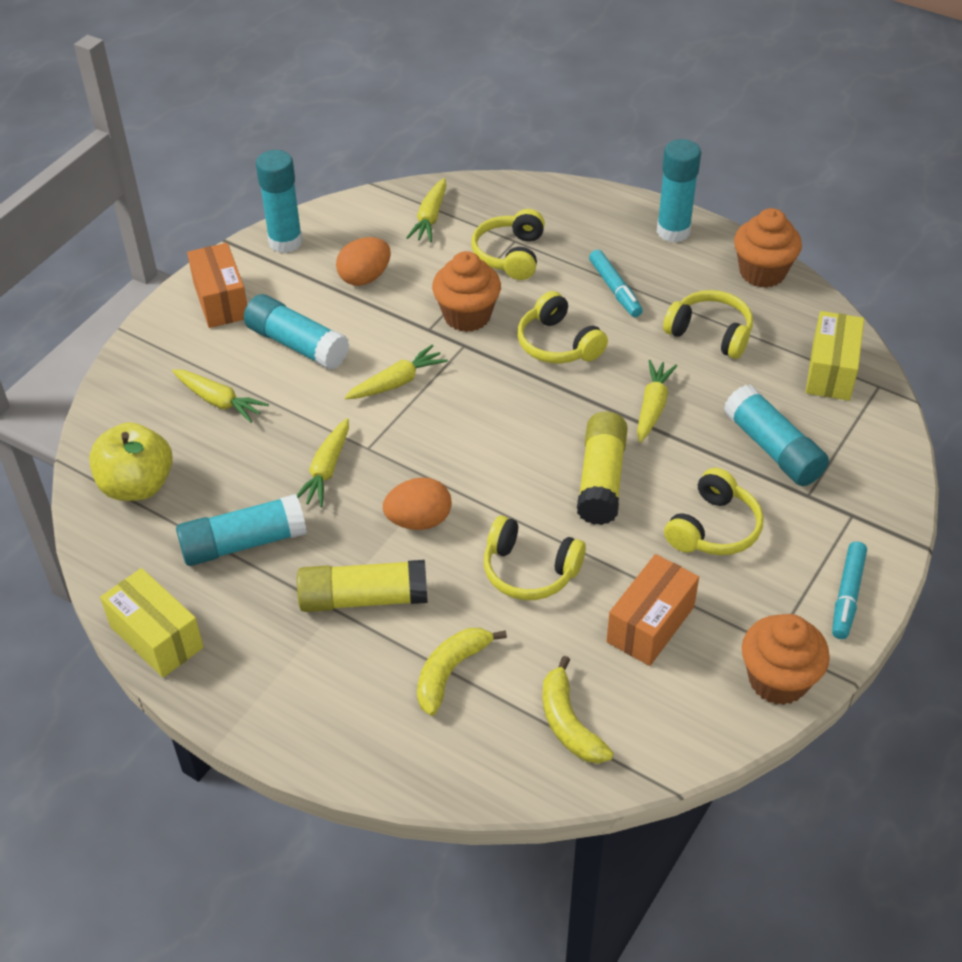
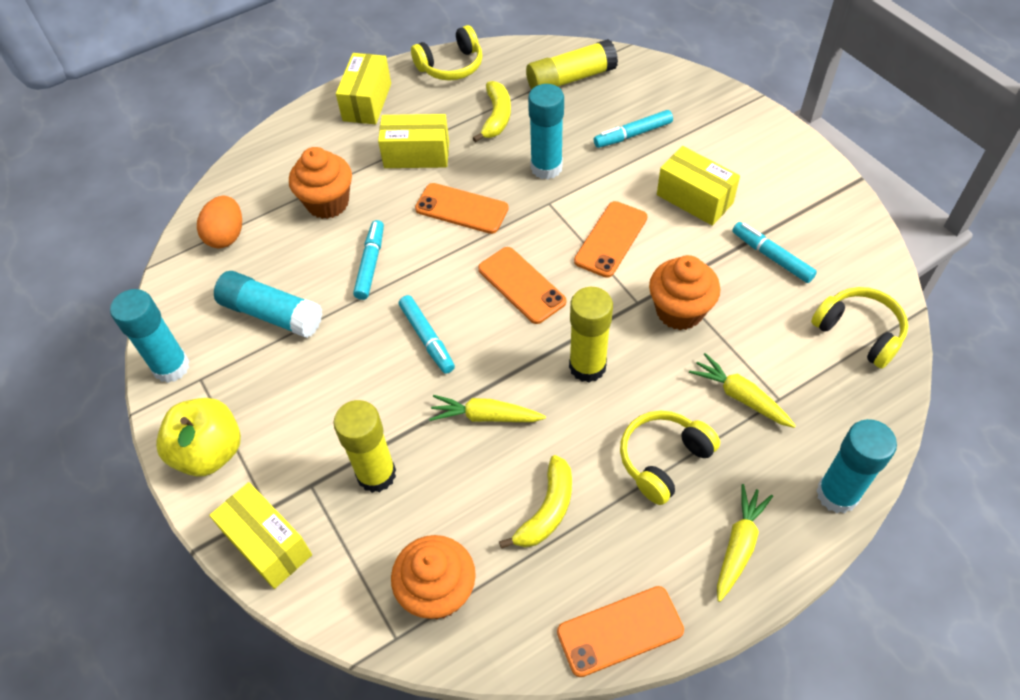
orange box: 2 -> 0
orange egg: 2 -> 1
orange phone: 0 -> 4
turquoise glue stick: 5 -> 4
turquoise marker: 2 -> 4
yellow box: 2 -> 4
yellow carrot: 5 -> 3
yellow glue stick: 2 -> 3
yellow headphones: 5 -> 3

